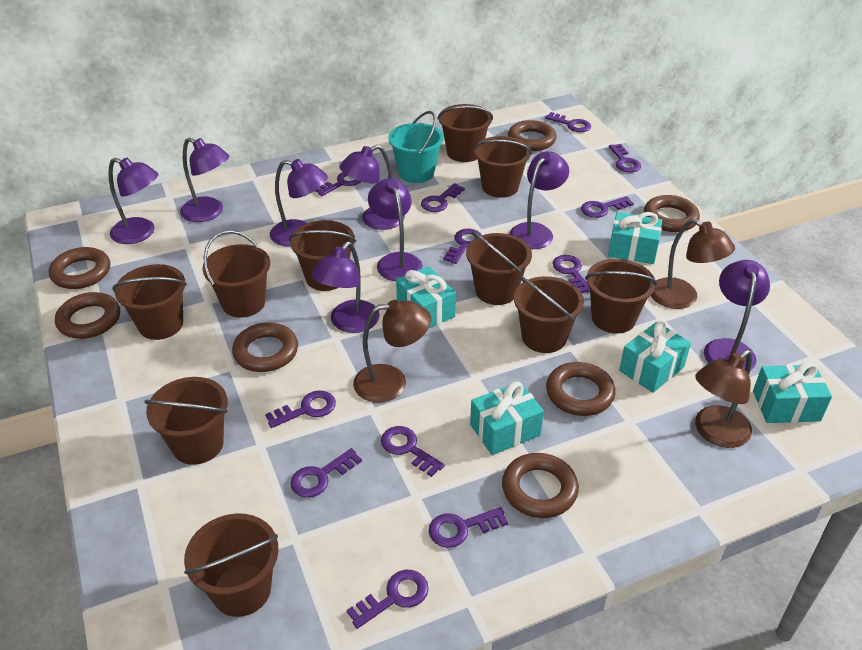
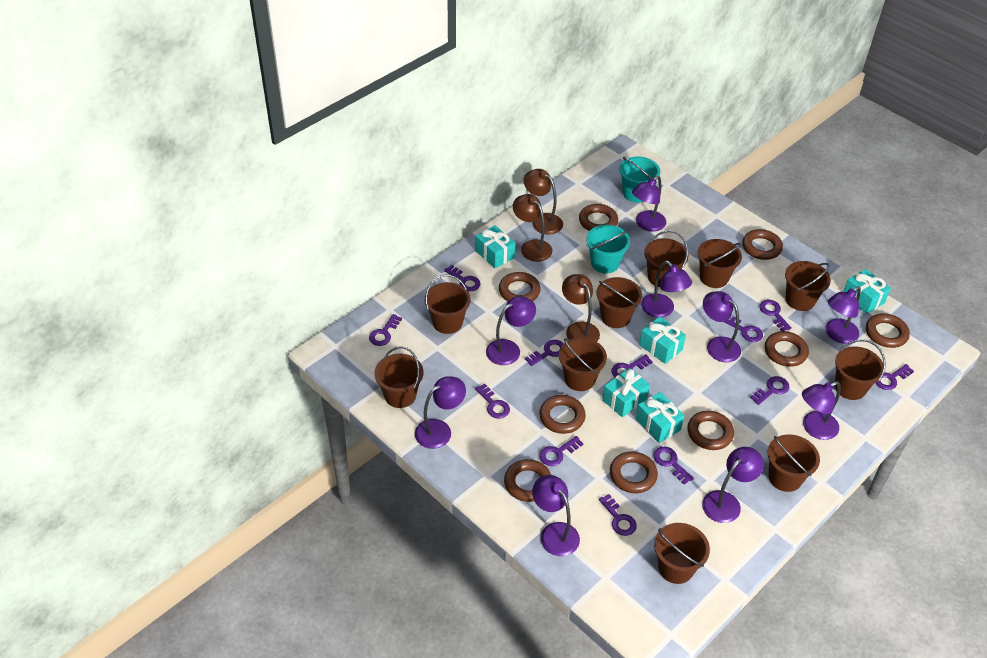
brown ring: 7 -> 9
purple lamp: 8 -> 9
turquoise bucket: 1 -> 2

